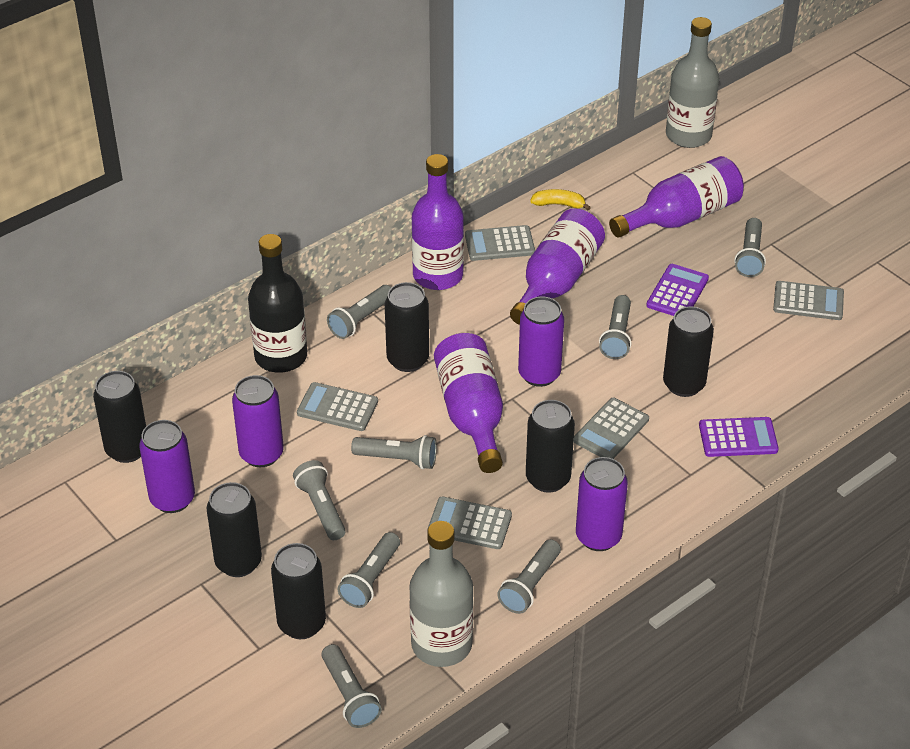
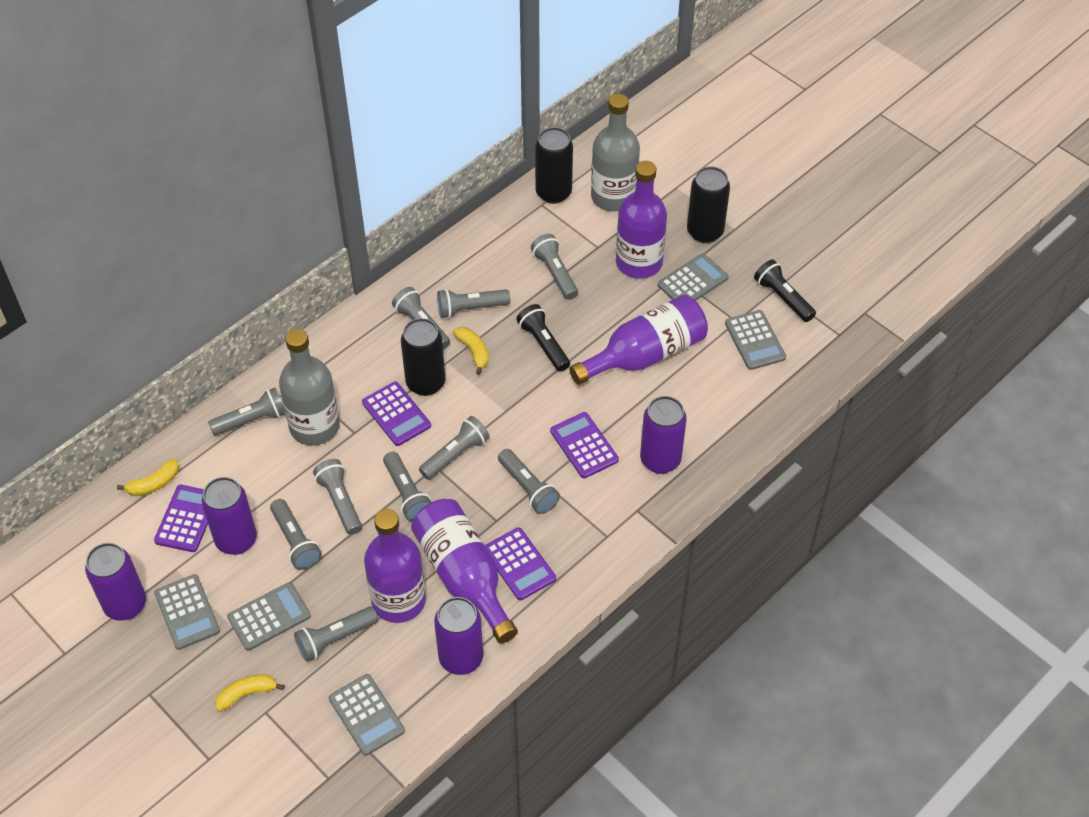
black bottle: 1 -> 0
black can: 6 -> 3
black flashlight: 0 -> 2
grey flashlight: 8 -> 10
purple calculator: 2 -> 4
yellow banana: 1 -> 3

